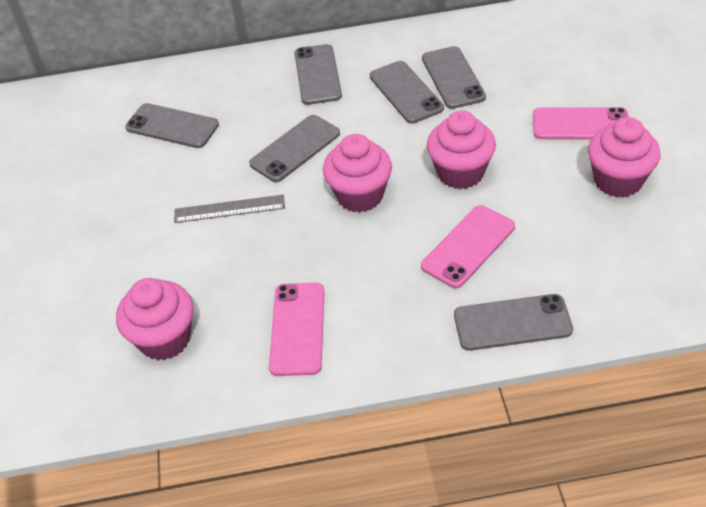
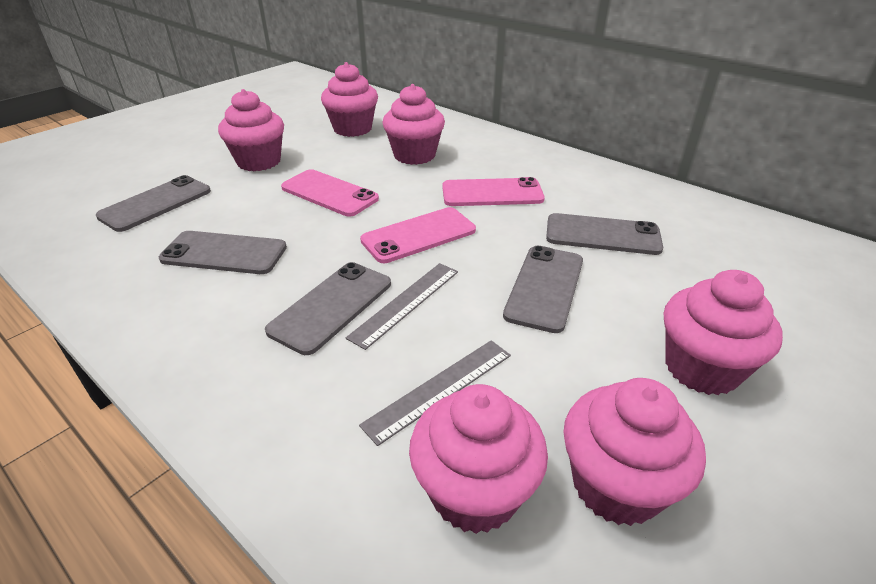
grey phone: 6 -> 5
grey ruler: 1 -> 2
pink cupcake: 4 -> 6

